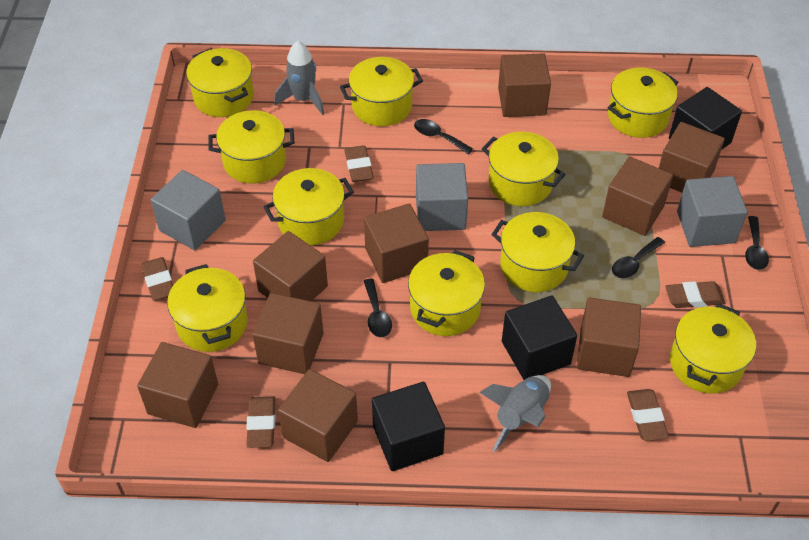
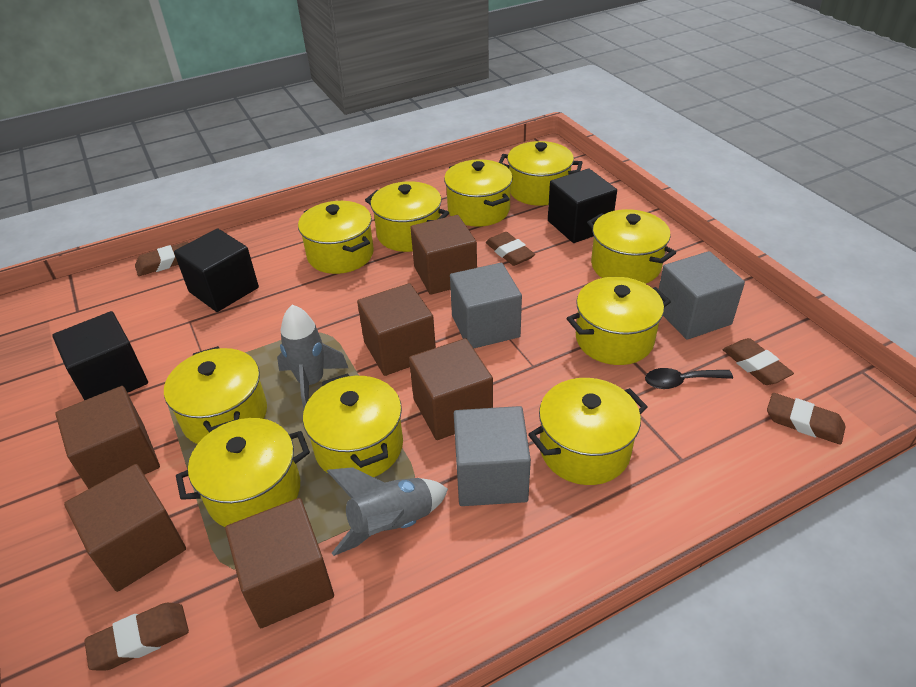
black spoon: 4 -> 1
brown cube: 9 -> 6

